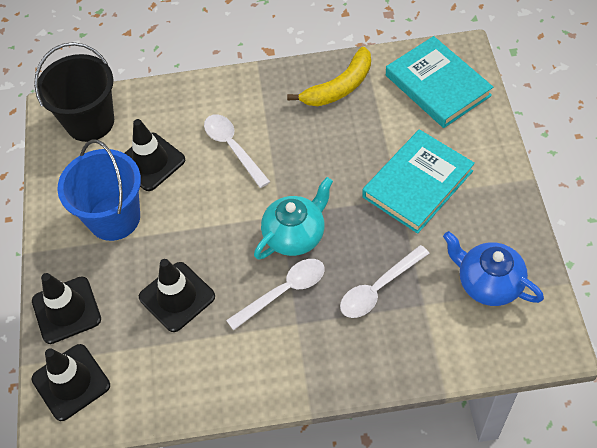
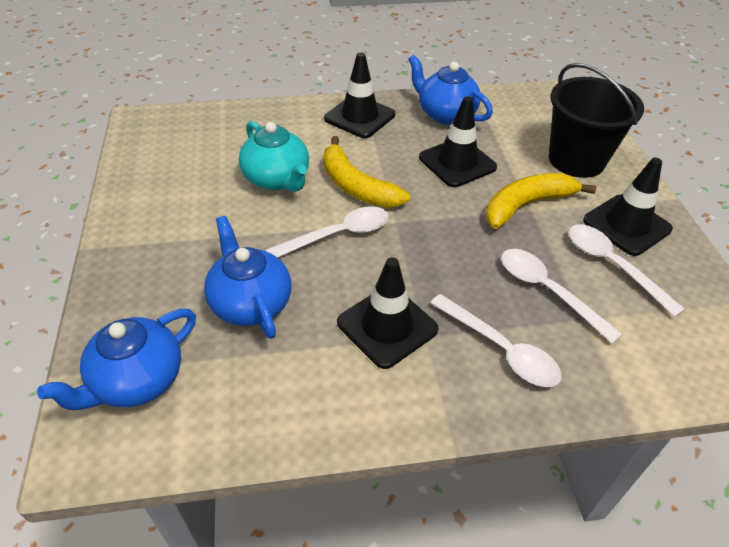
blue bucket: 1 -> 0
blue teapot: 1 -> 3
turquoise book: 2 -> 0
white spoon: 3 -> 4
yellow banana: 1 -> 2

